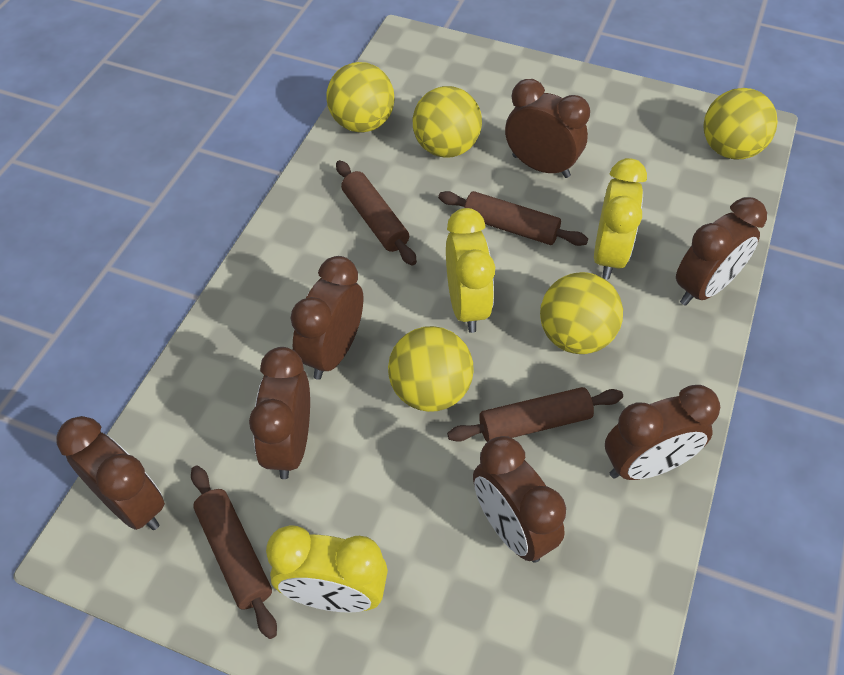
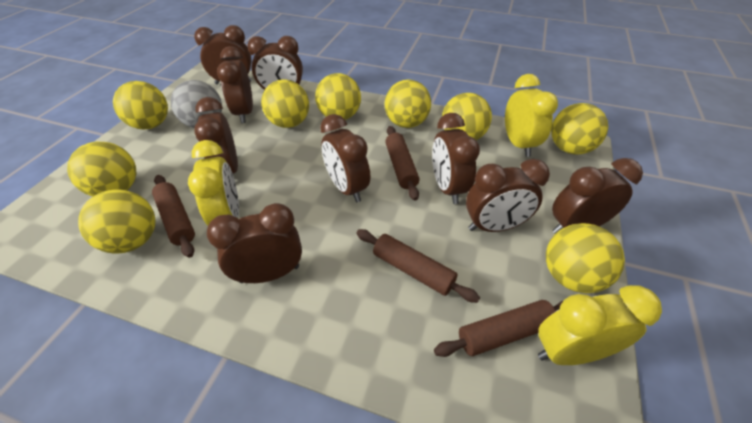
brown clock: 7 -> 9
grey ball: 0 -> 1
yellow ball: 5 -> 9

